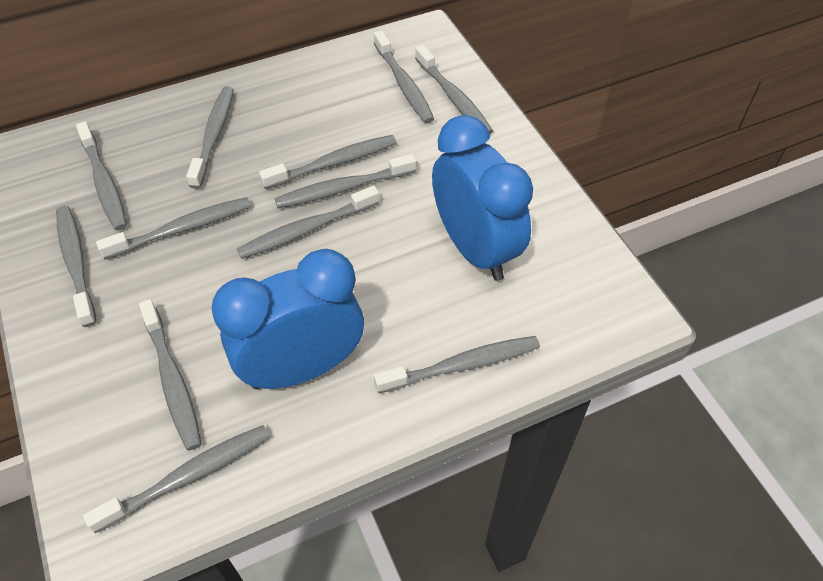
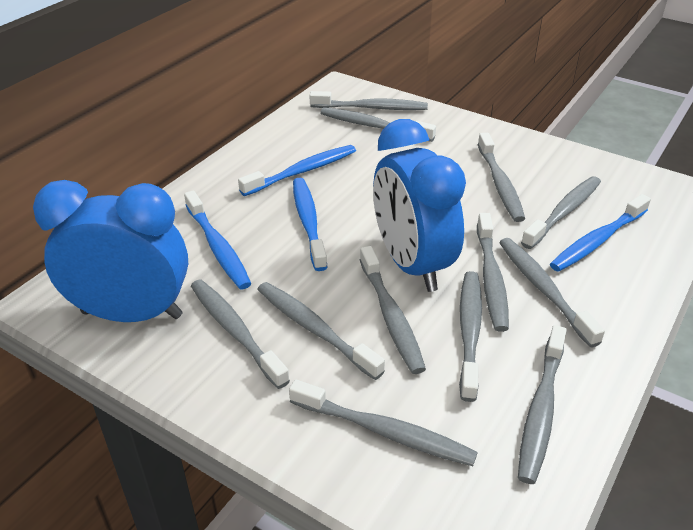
blue toothbrush: 0 -> 4

